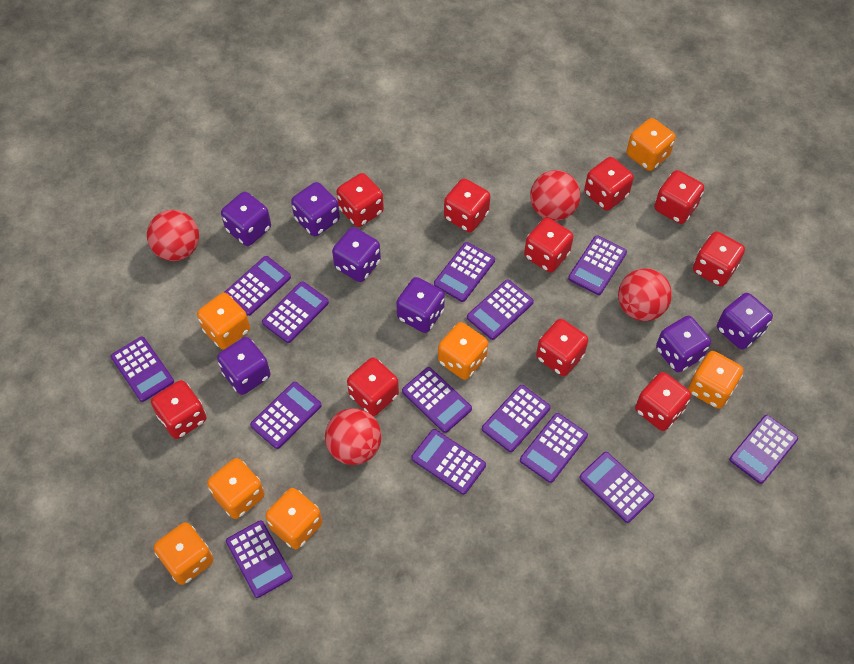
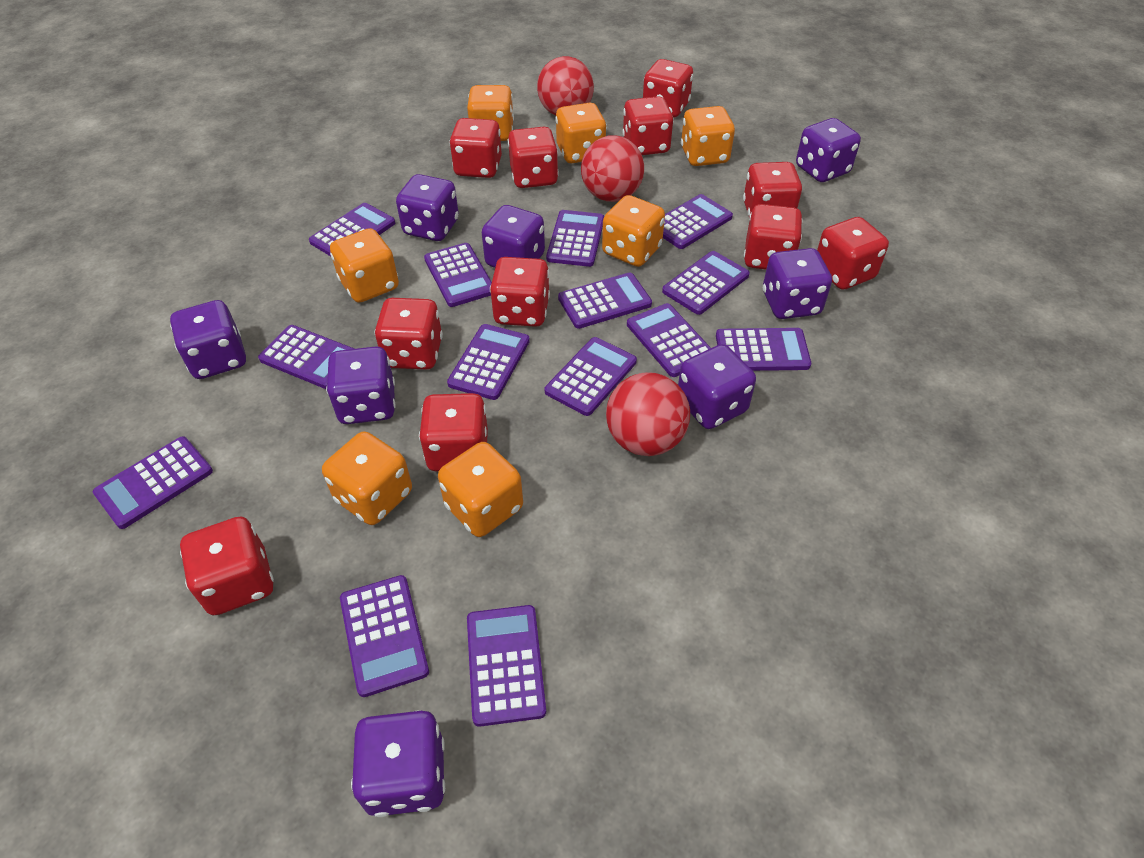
purple dice: 7 -> 8
red ball: 4 -> 3
red dice: 10 -> 11

